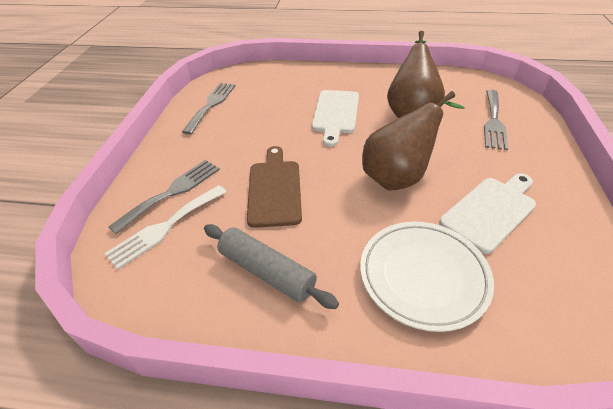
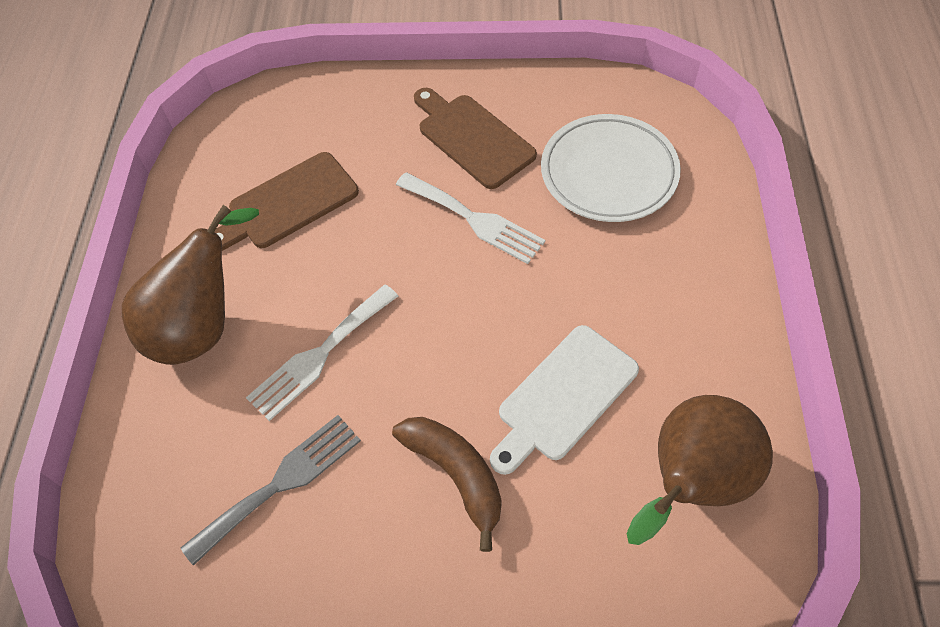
brown banana: 0 -> 1
brown cutting board: 1 -> 2
grey fork: 3 -> 1
grey rolling pin: 1 -> 0
white cutting board: 2 -> 1
white fork: 1 -> 2

